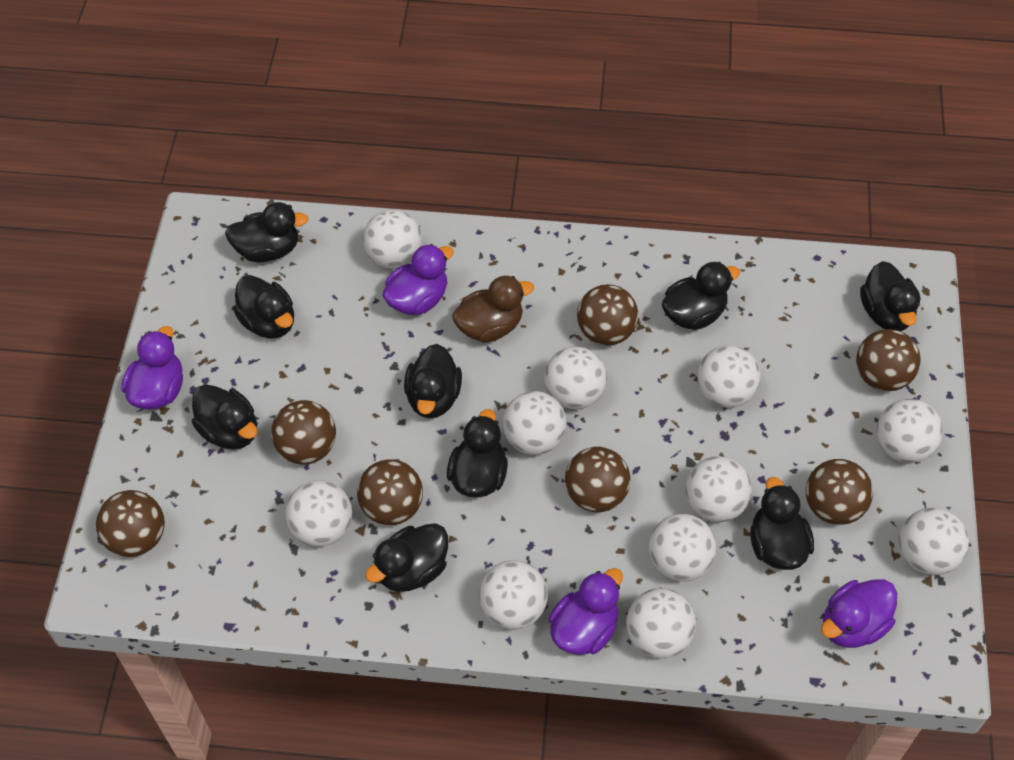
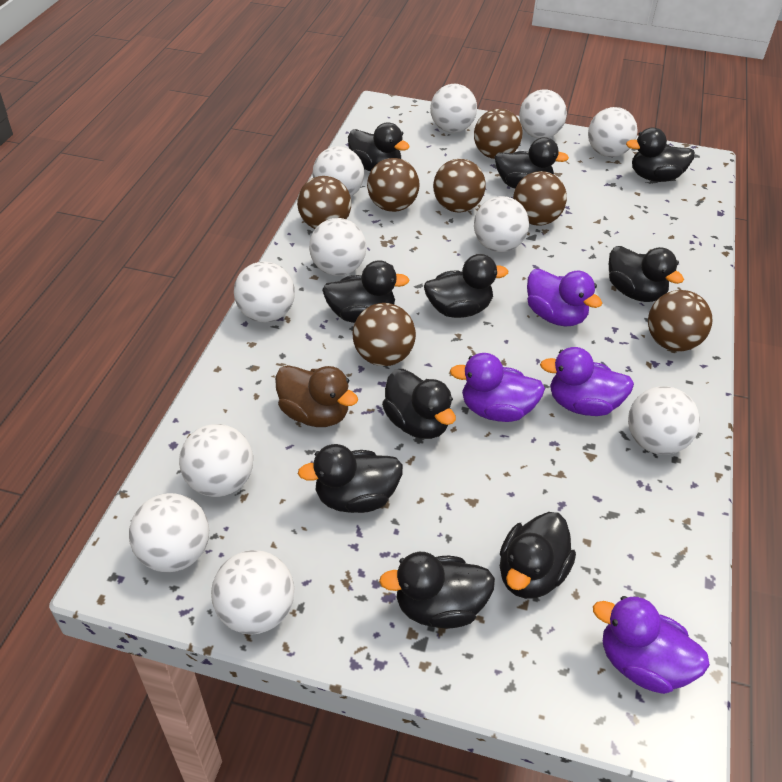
black duck: 9 -> 10

